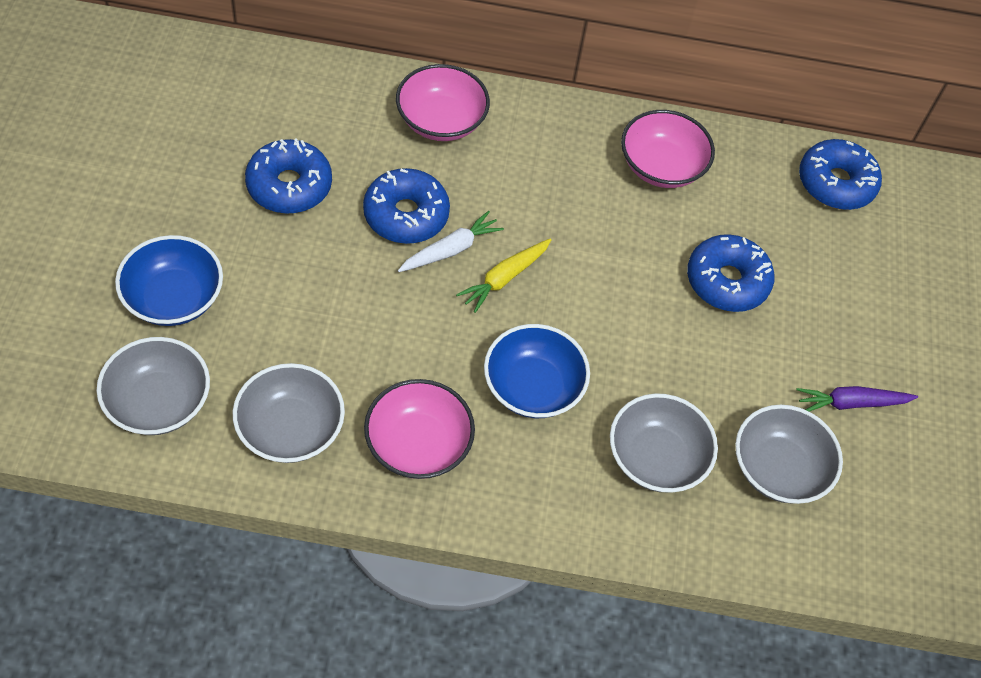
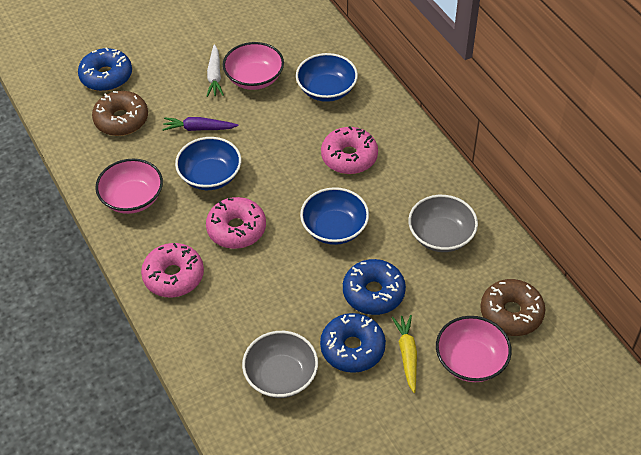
blue bowl: 2 -> 3
blue donut: 4 -> 3
brown donut: 0 -> 2
grey bowl: 4 -> 2
pink donut: 0 -> 3

